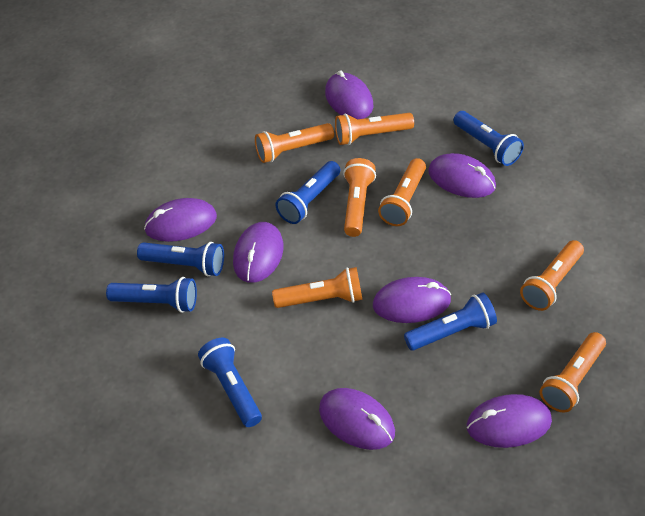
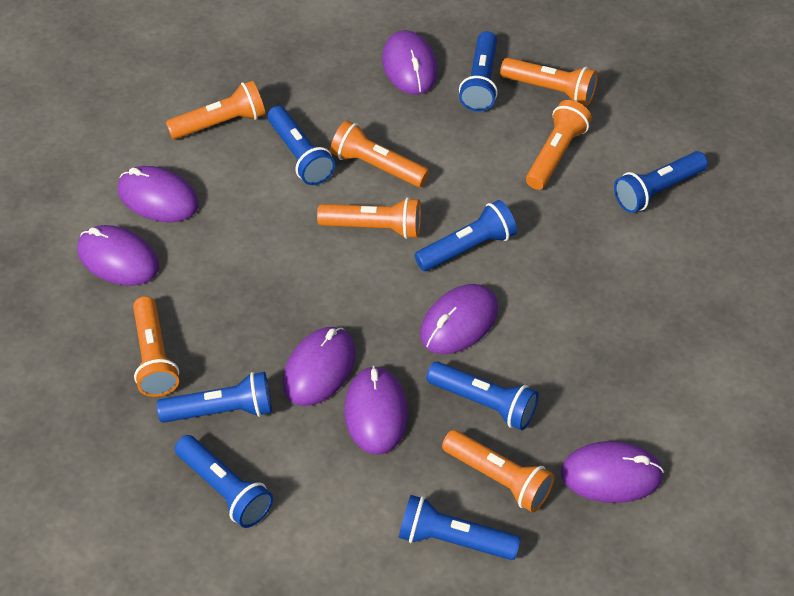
blue flashlight: 6 -> 8

